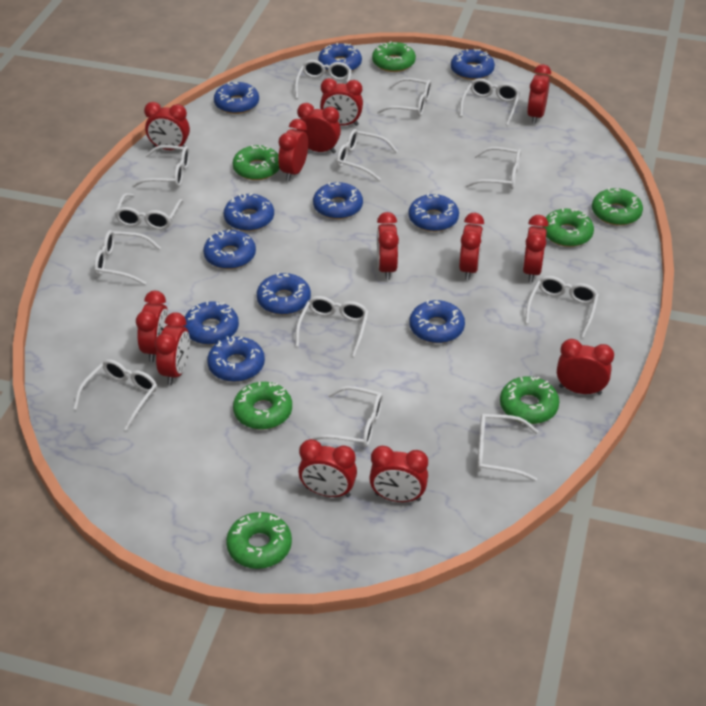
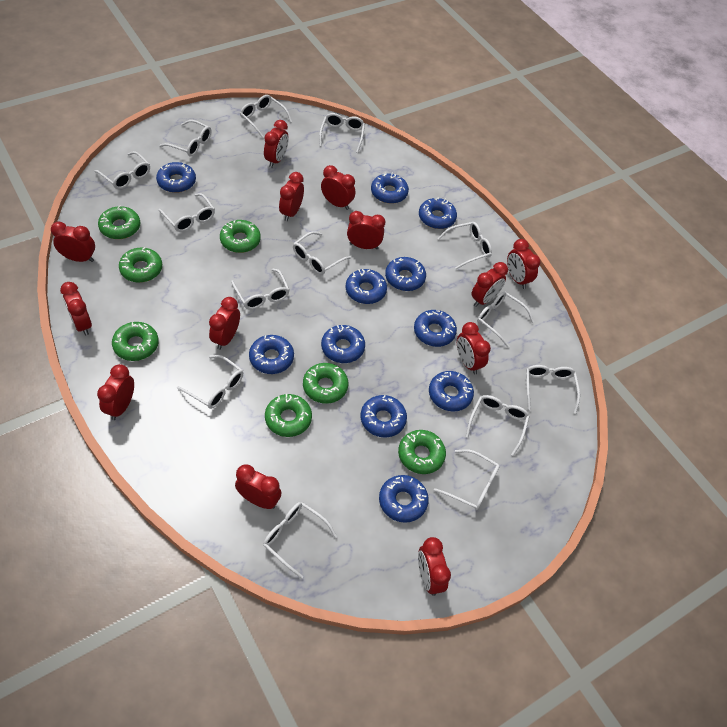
white glasses: 13 -> 14

